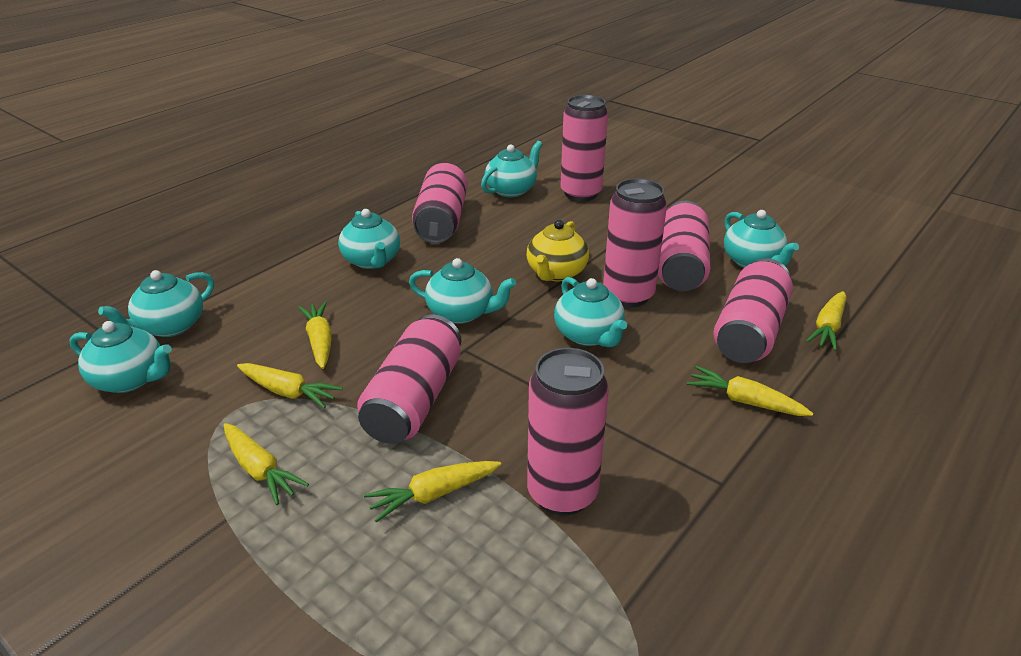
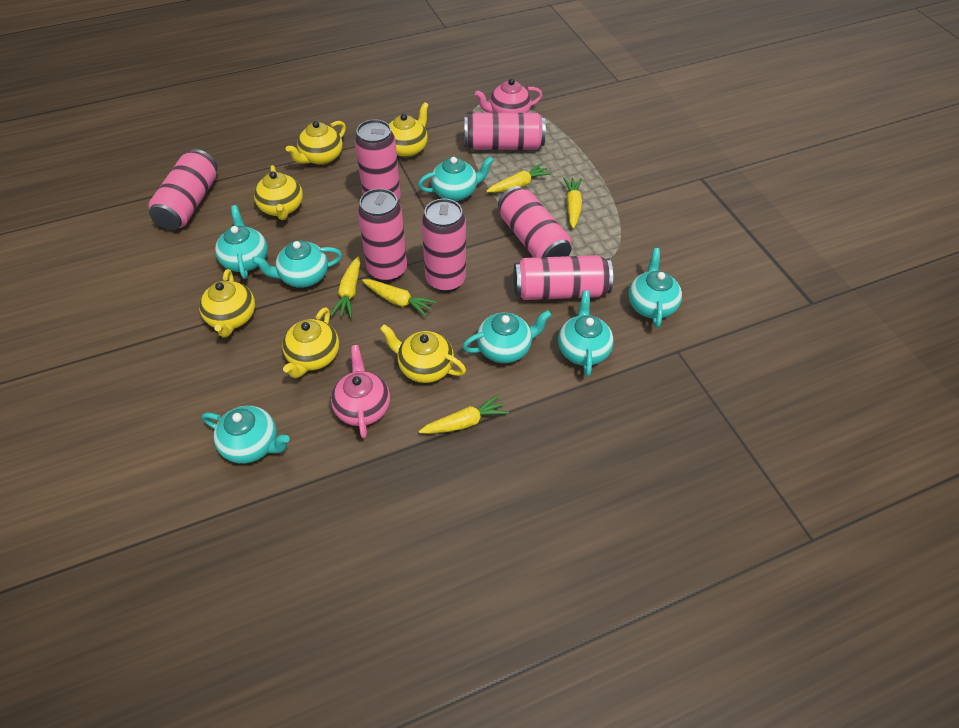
pink teapot: 0 -> 2
yellow carrot: 6 -> 5
yellow teapot: 1 -> 6

